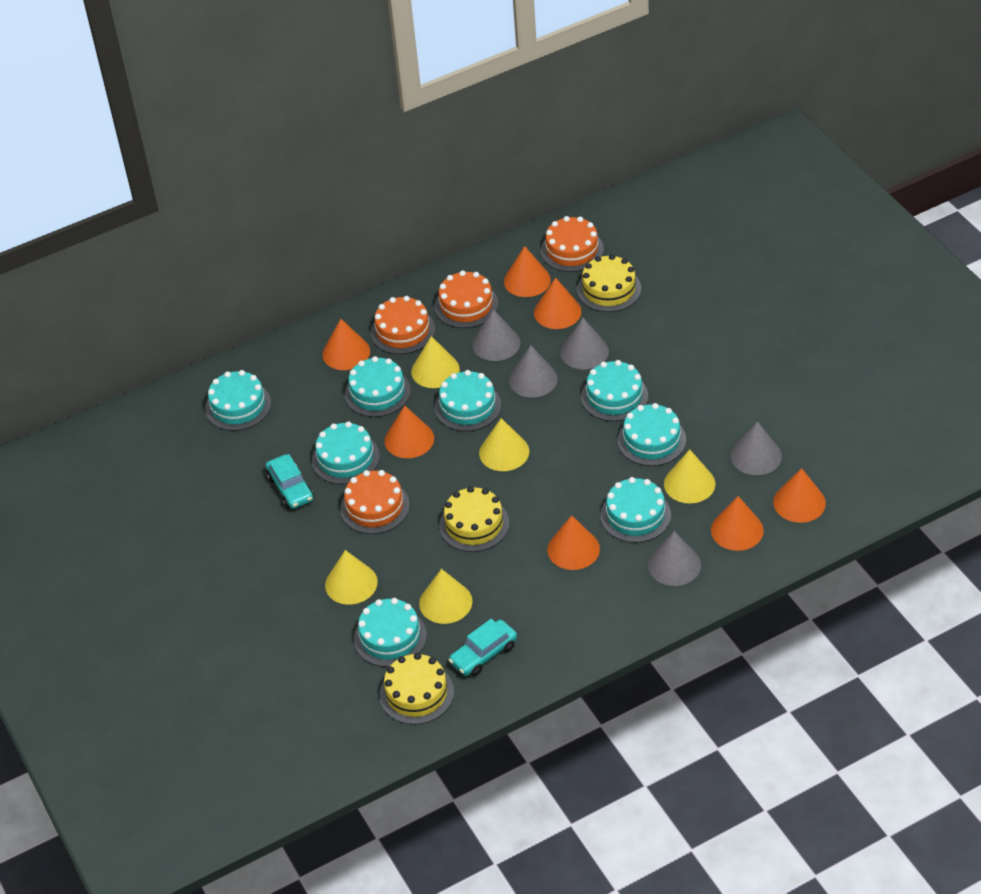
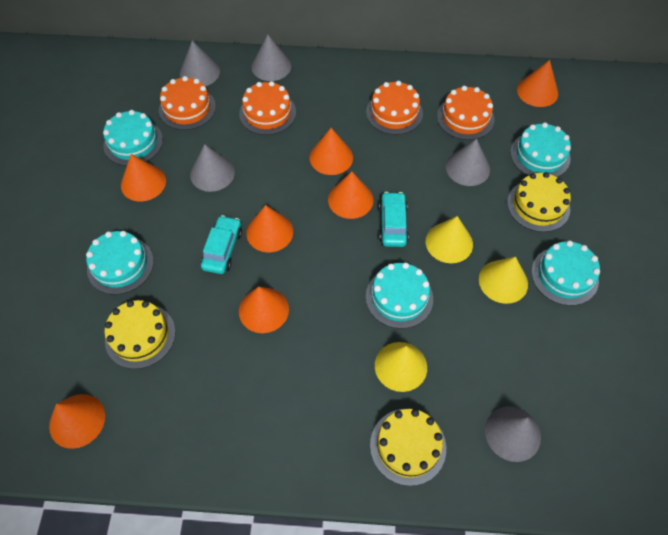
turquoise cake: 8 -> 5
yellow cone: 5 -> 3

